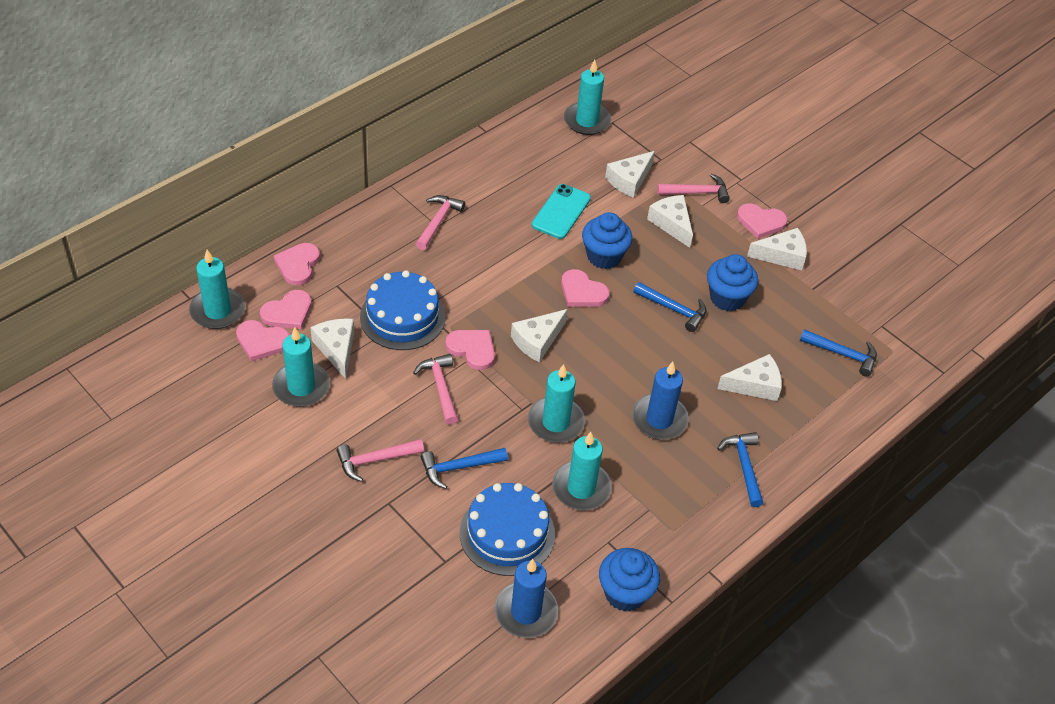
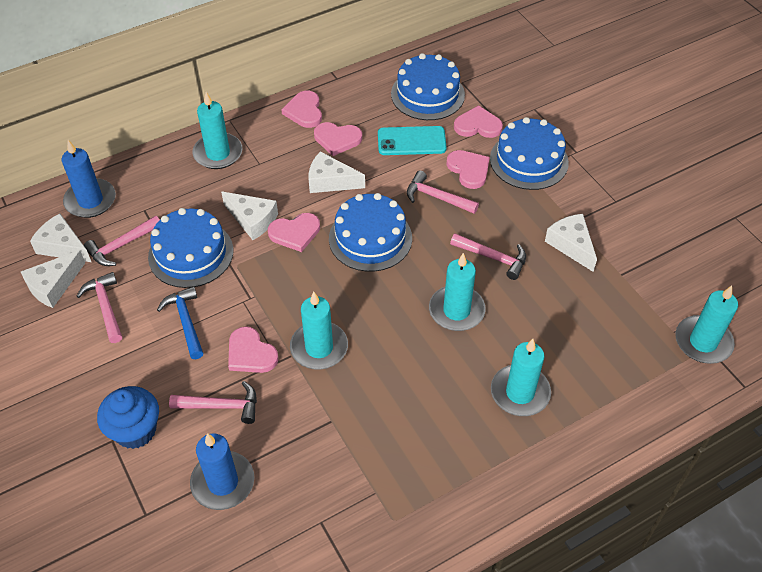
blue cake: 2 -> 4
blue cupcake: 3 -> 1
blue hammer: 4 -> 1
pink hammer: 4 -> 5
white cheese: 6 -> 5

